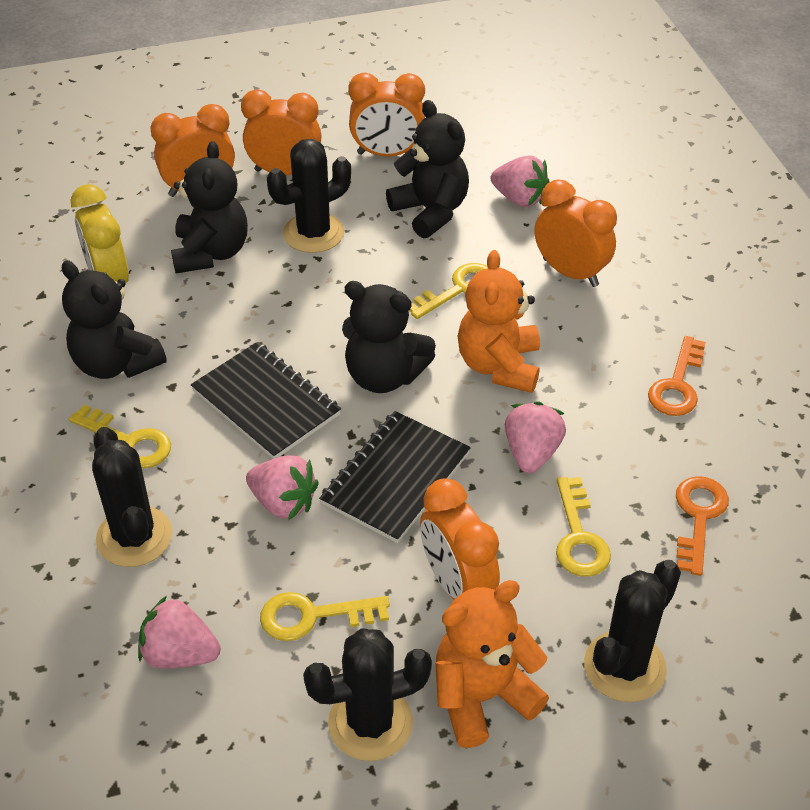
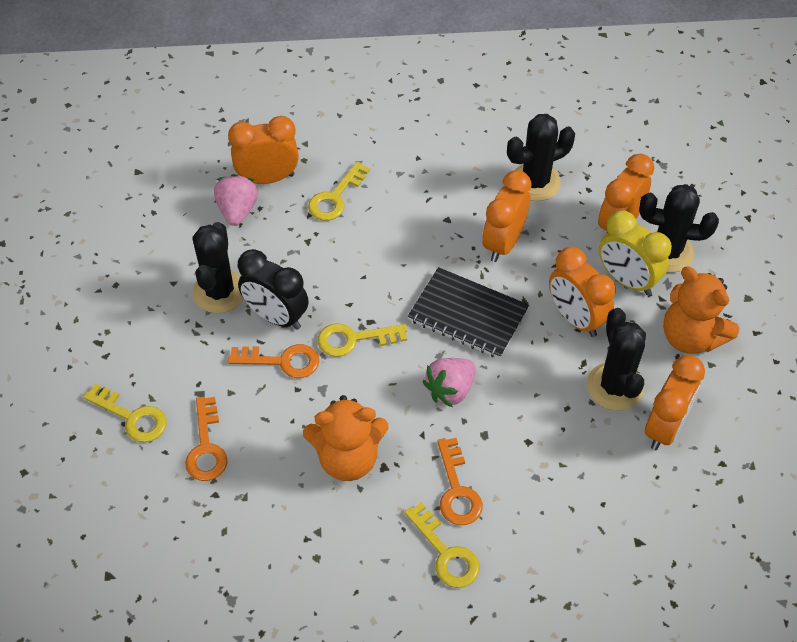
black clock: 0 -> 1
black notebook: 2 -> 1
black teddy bear: 4 -> 0
orange key: 2 -> 3
pink strawberry: 4 -> 2

